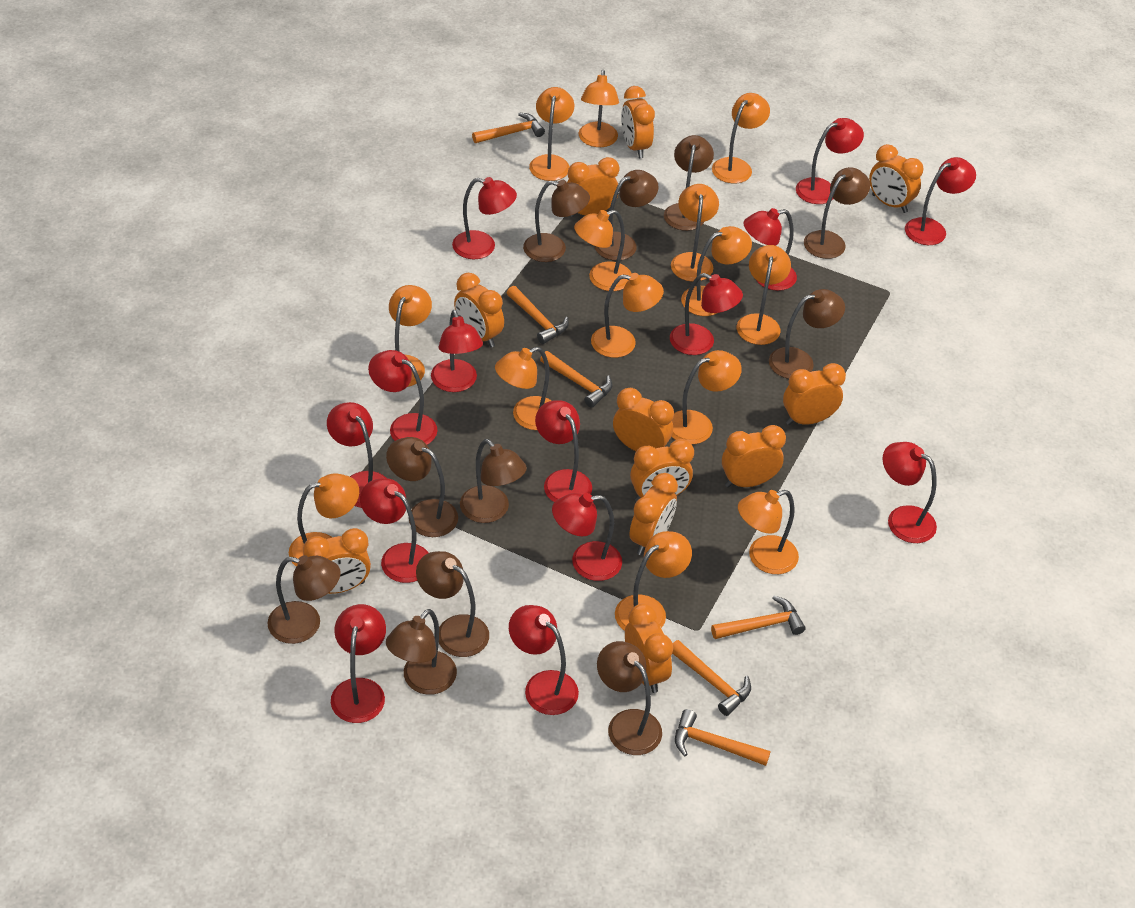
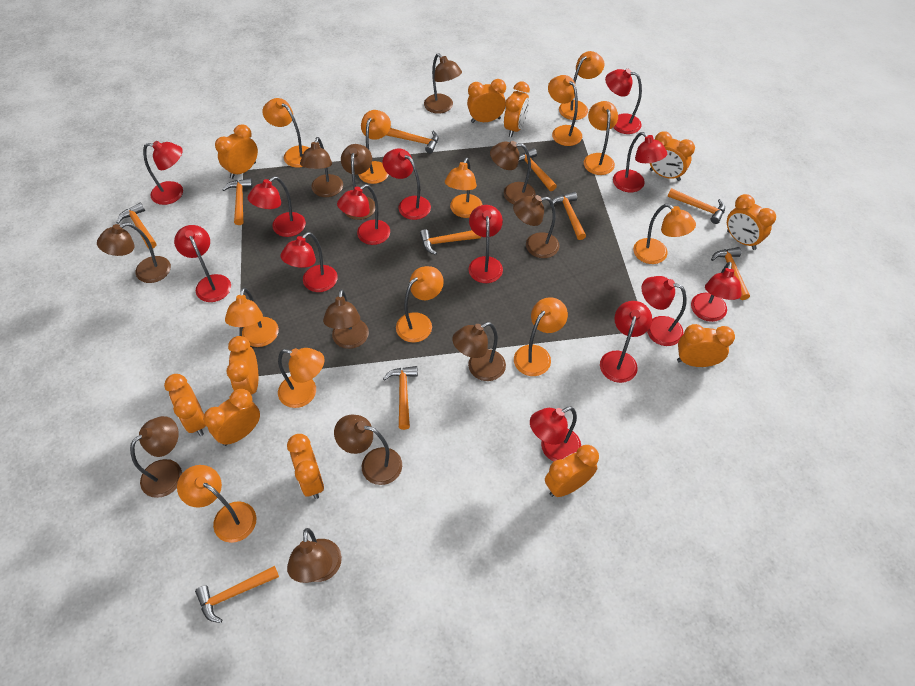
orange hammer: 6 -> 10
orange lamp: 14 -> 12
red lamp: 14 -> 13

